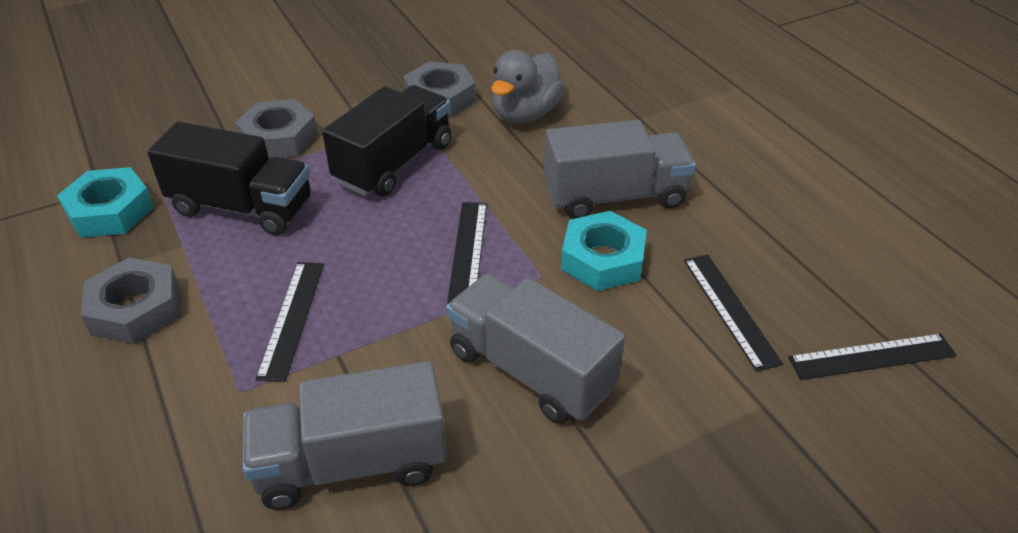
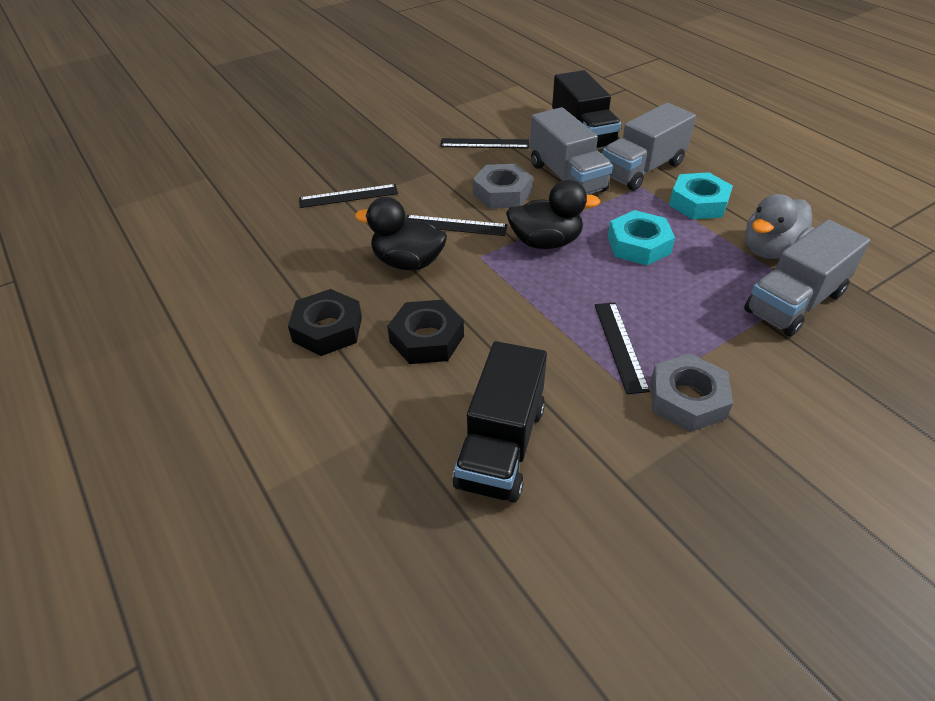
black duck: 0 -> 2
black nut: 0 -> 2
grey nut: 3 -> 2

